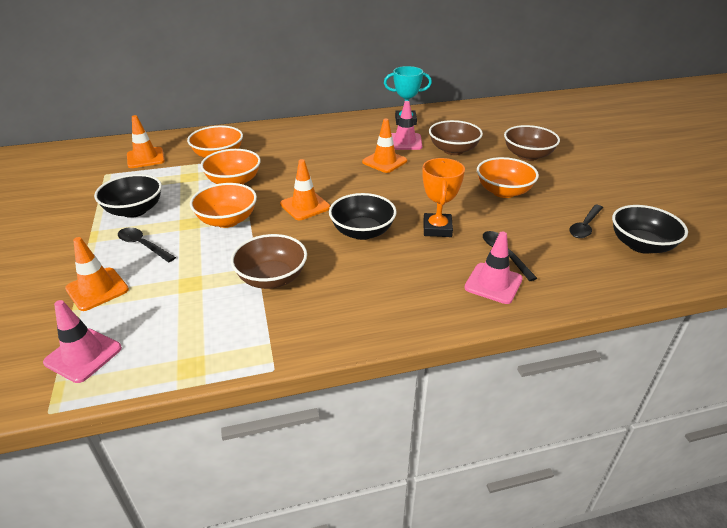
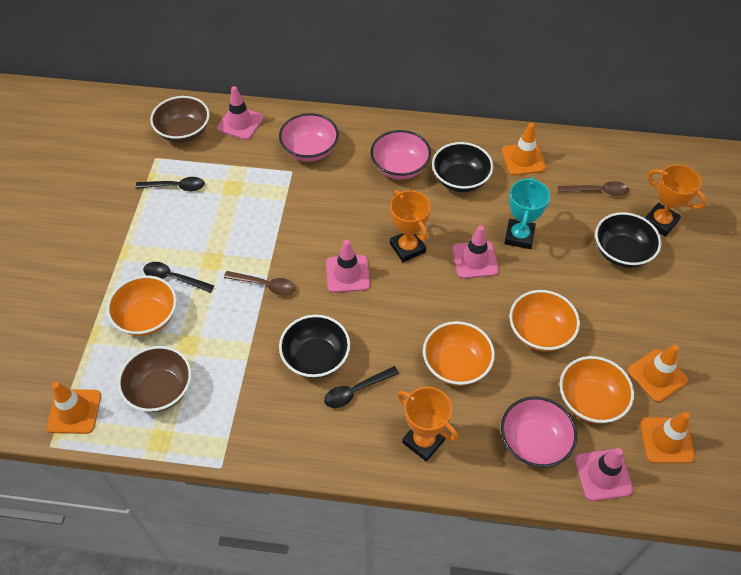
brown bowl: 3 -> 2
brown spoon: 0 -> 2
orange trophy: 1 -> 3
pink bowl: 0 -> 3
pink traffic cone: 3 -> 4

